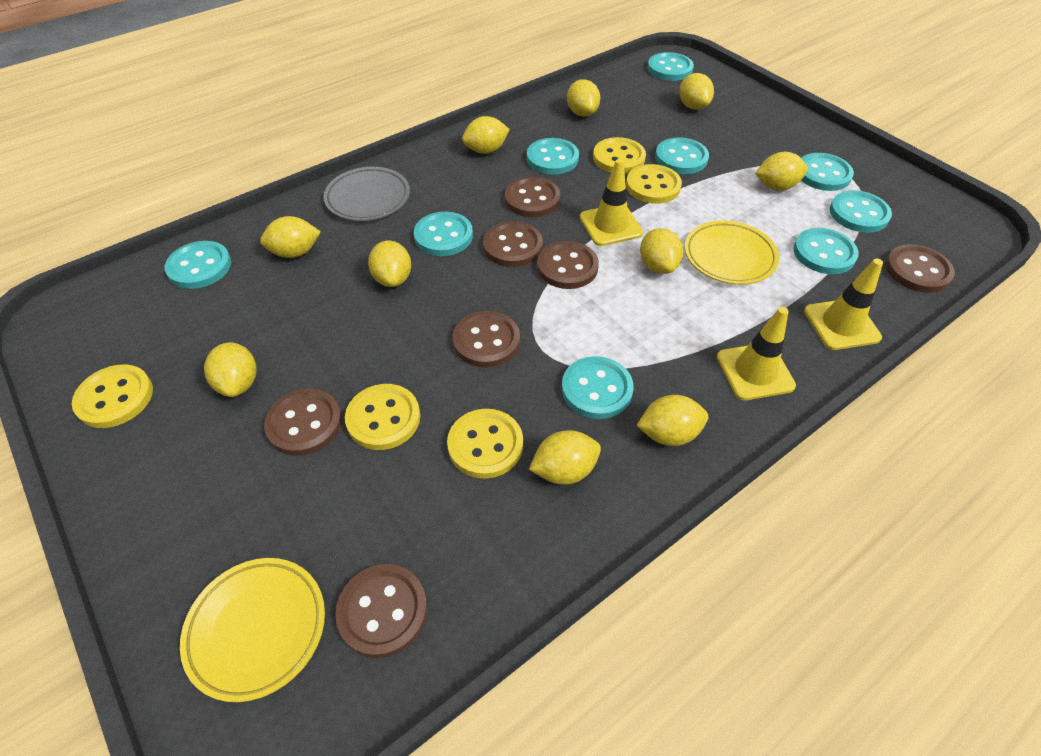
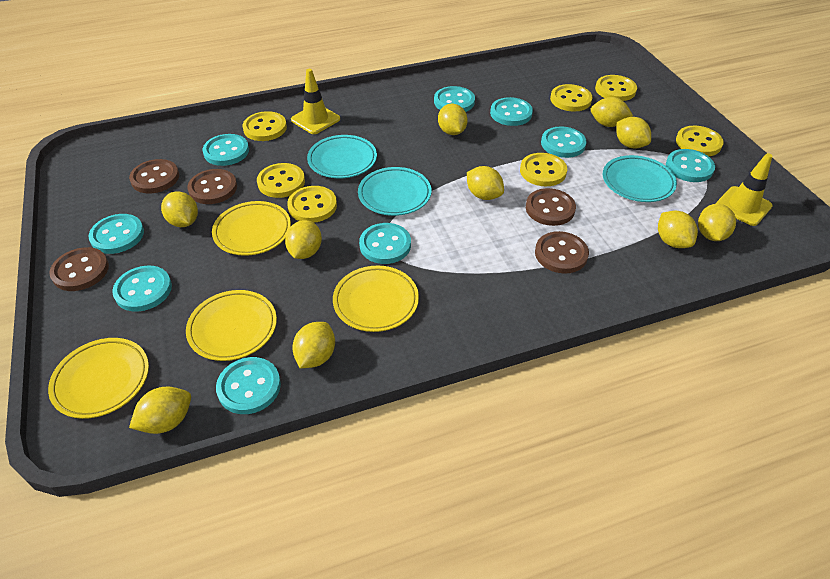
brown button: 7 -> 5
grey plate: 1 -> 0
turquoise plate: 0 -> 3
yellow button: 5 -> 7
yellow plate: 2 -> 4
yellow traffic cone: 3 -> 2

